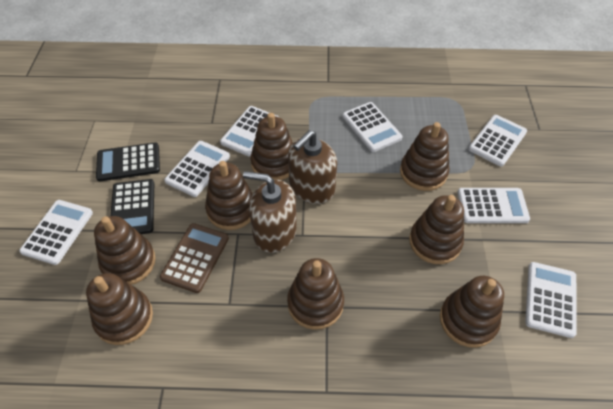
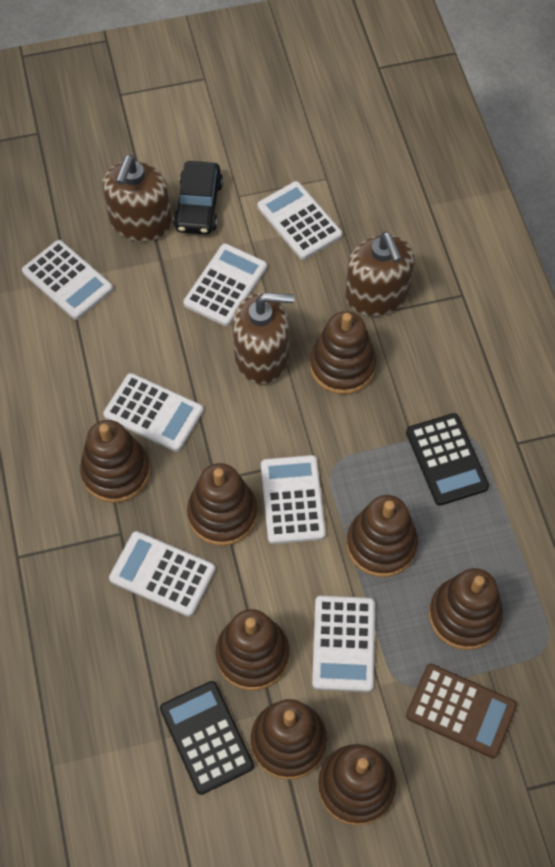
black car: 0 -> 1
brown soap dispenser: 2 -> 3

